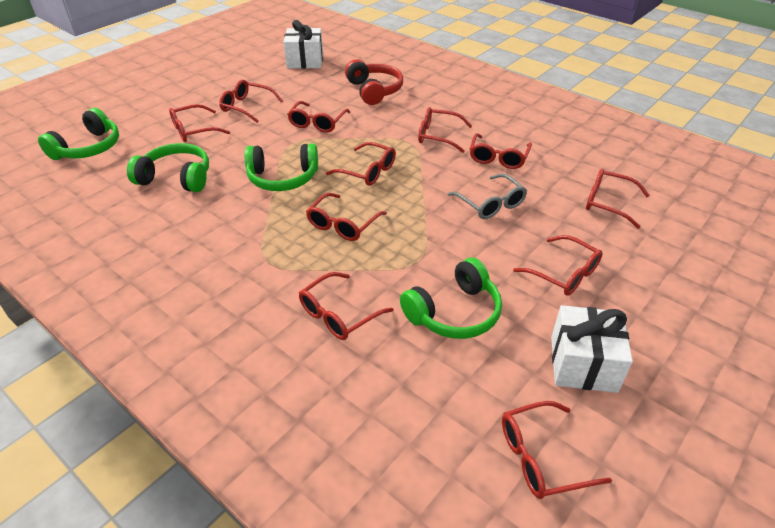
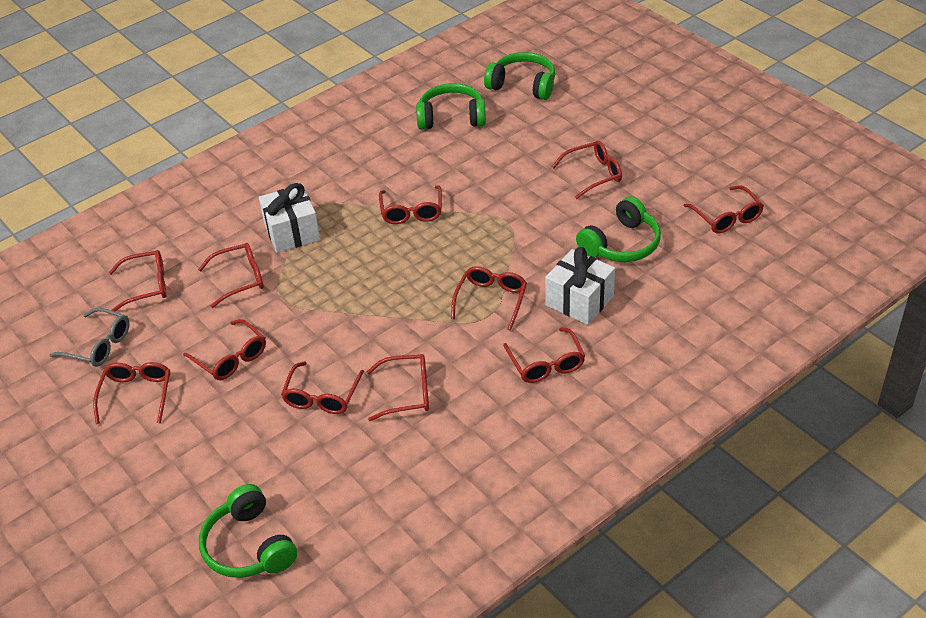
red headphones: 1 -> 0

